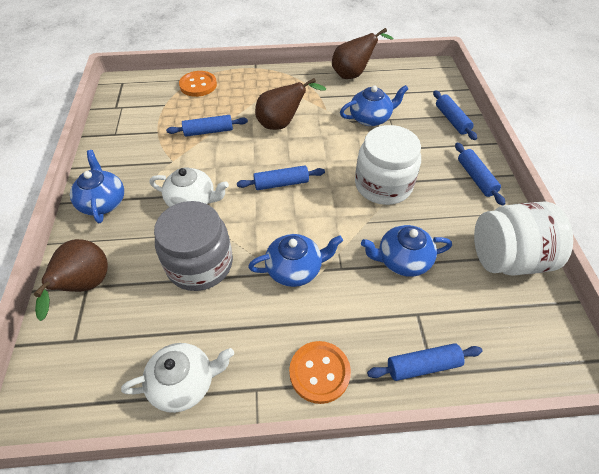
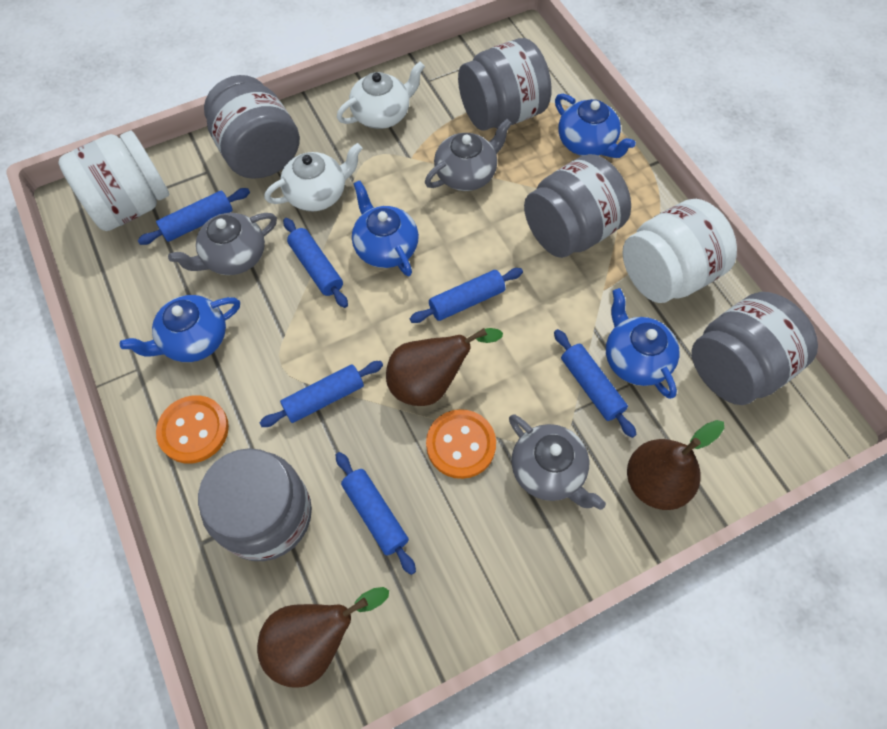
blue rolling pin: 5 -> 6
grey jar: 1 -> 5
grey teapot: 0 -> 3

